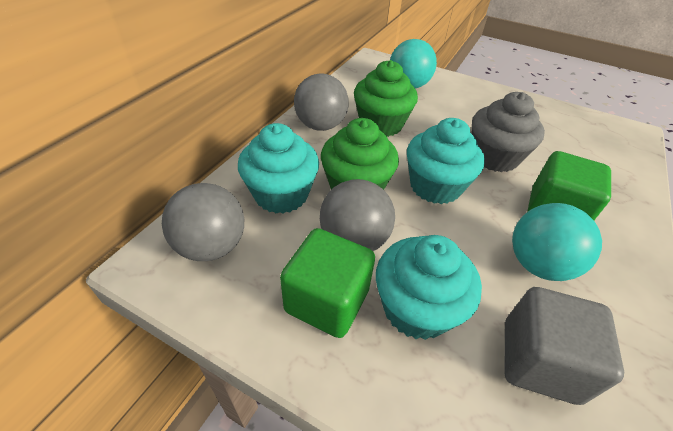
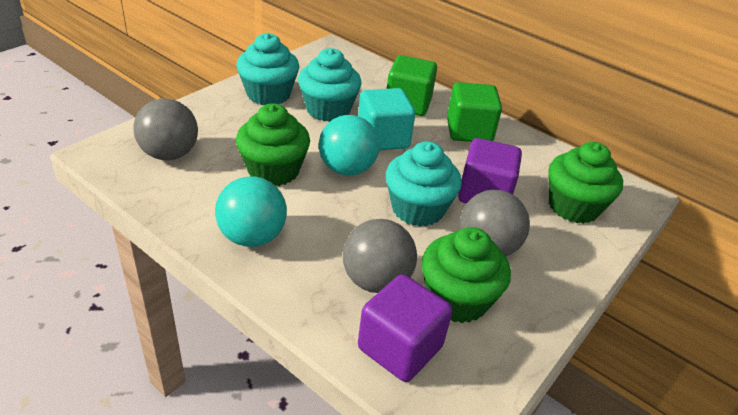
green cupcake: 2 -> 3
grey cube: 1 -> 0
grey cupcake: 1 -> 0
purple cube: 0 -> 2
turquoise cube: 0 -> 1

